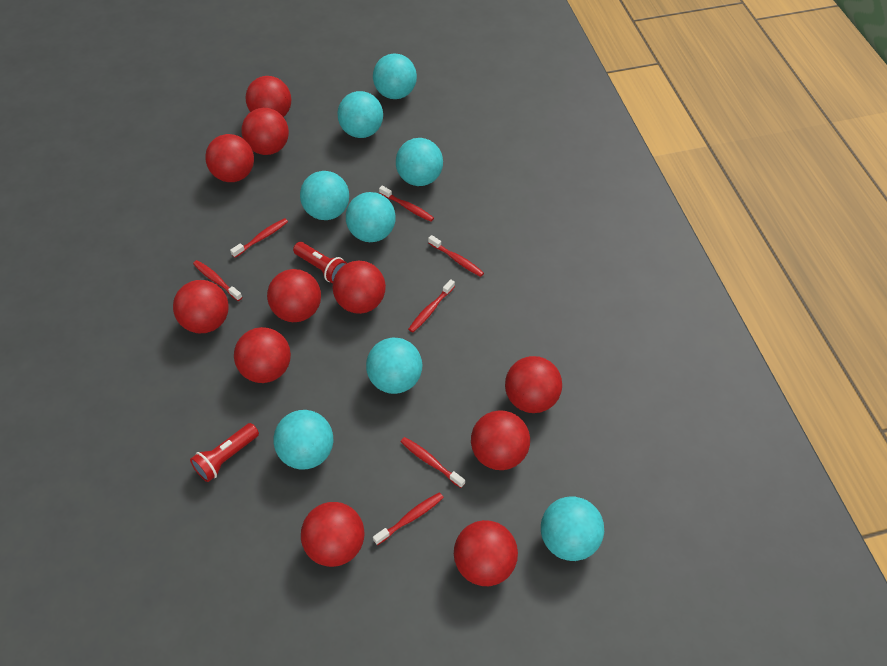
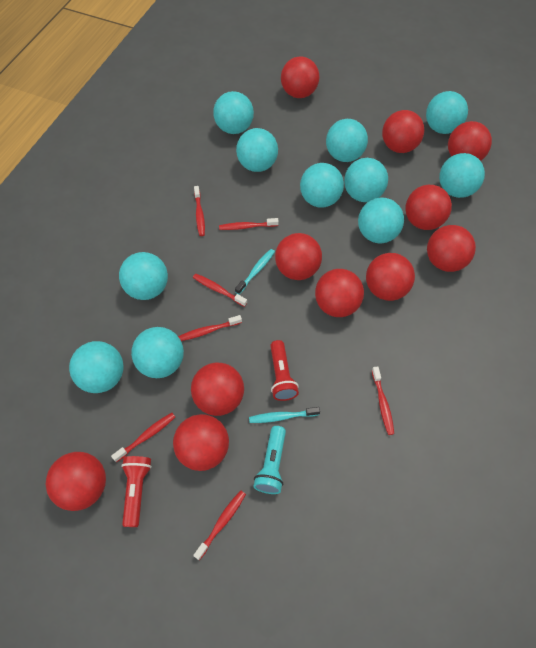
turquoise ball: 8 -> 11
turquoise flashlight: 0 -> 1
turquoise toothbrush: 0 -> 2

